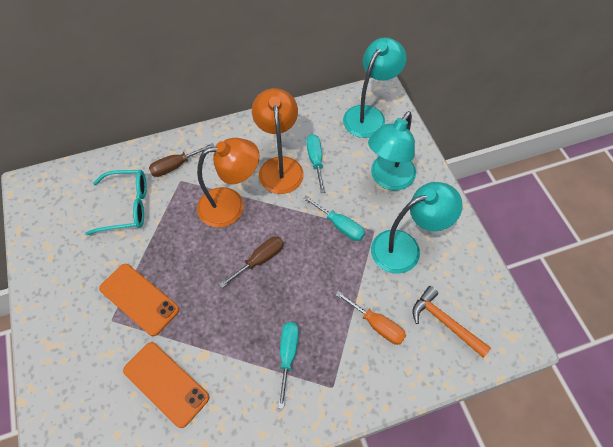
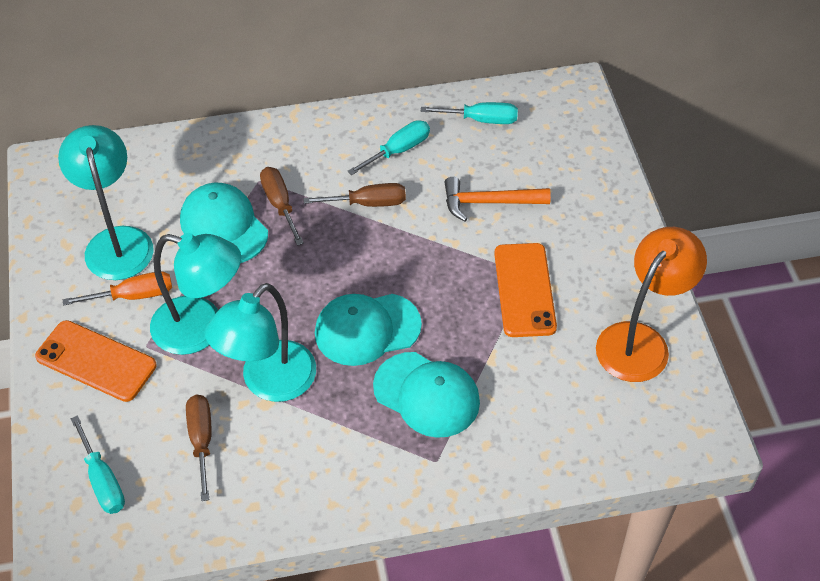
brown screwdriver: 2 -> 3
orange lamp: 2 -> 1
turquoise cap: 0 -> 3
turquoise glasses: 1 -> 0

